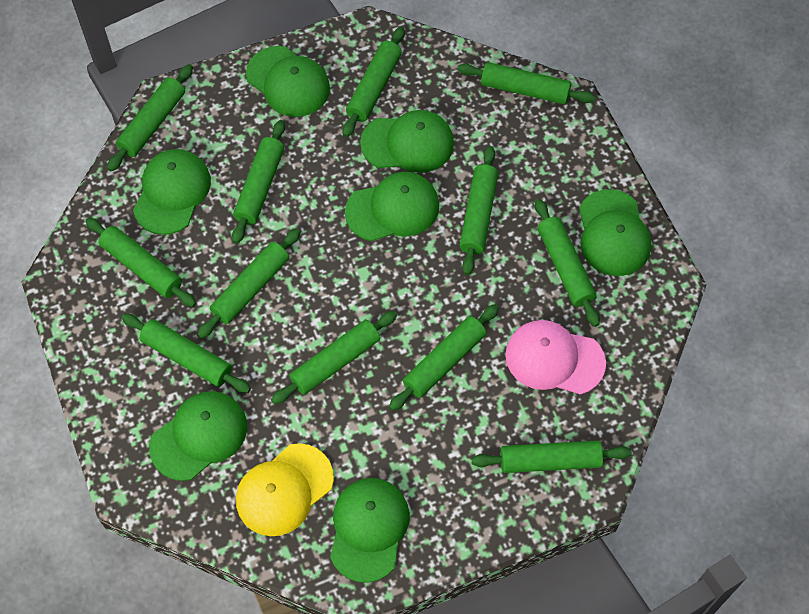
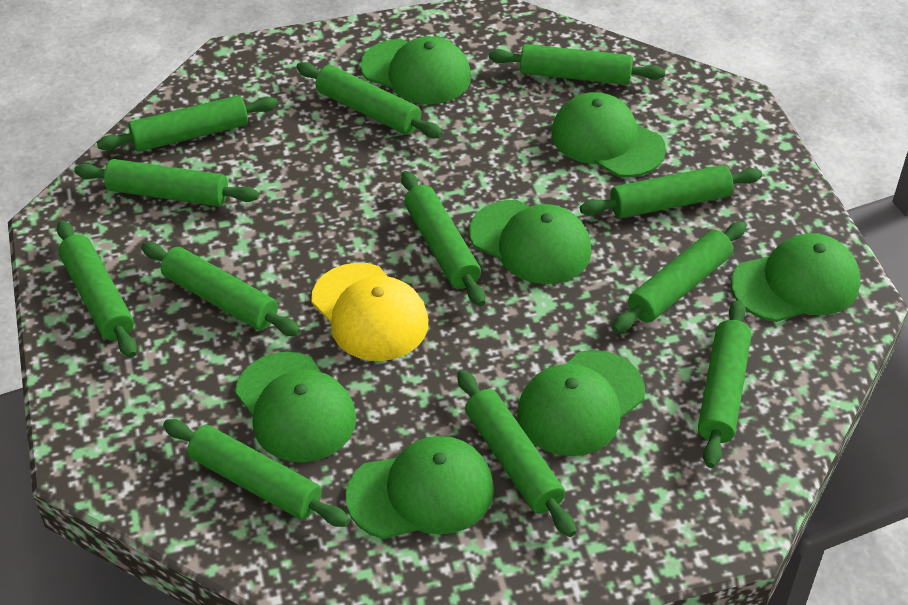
pink cap: 1 -> 0

